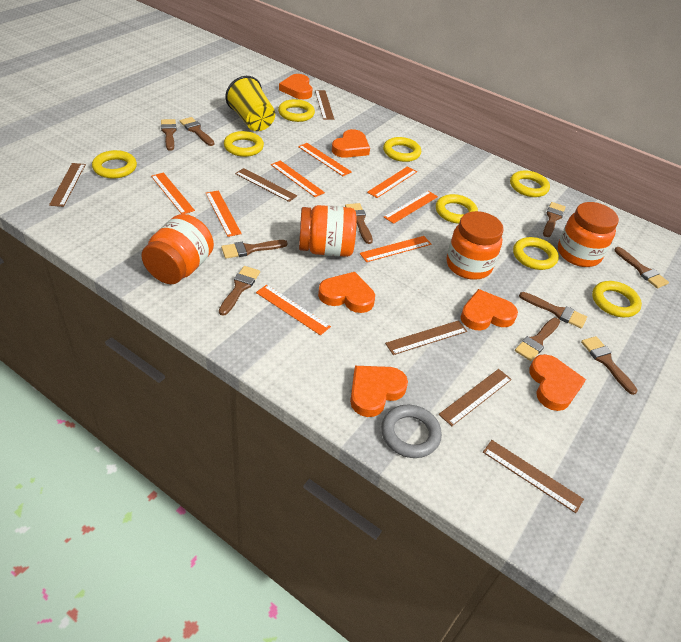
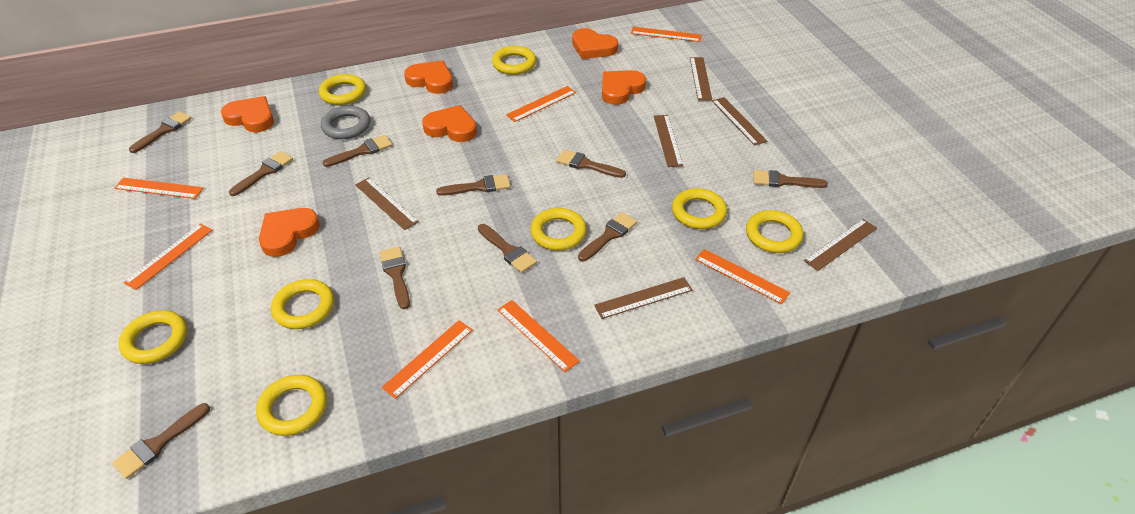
orange jar: 4 -> 0
orange ruler: 8 -> 7
yellow cup: 1 -> 0

